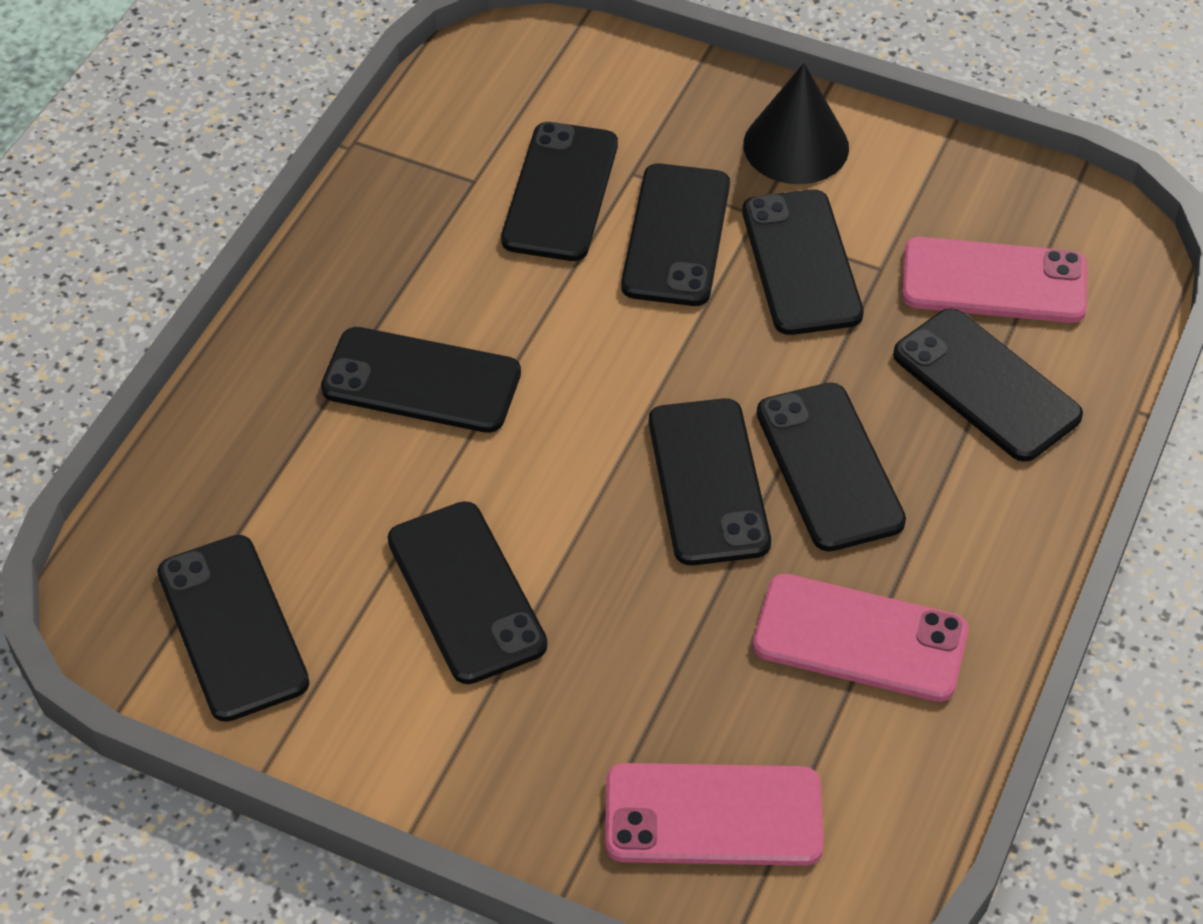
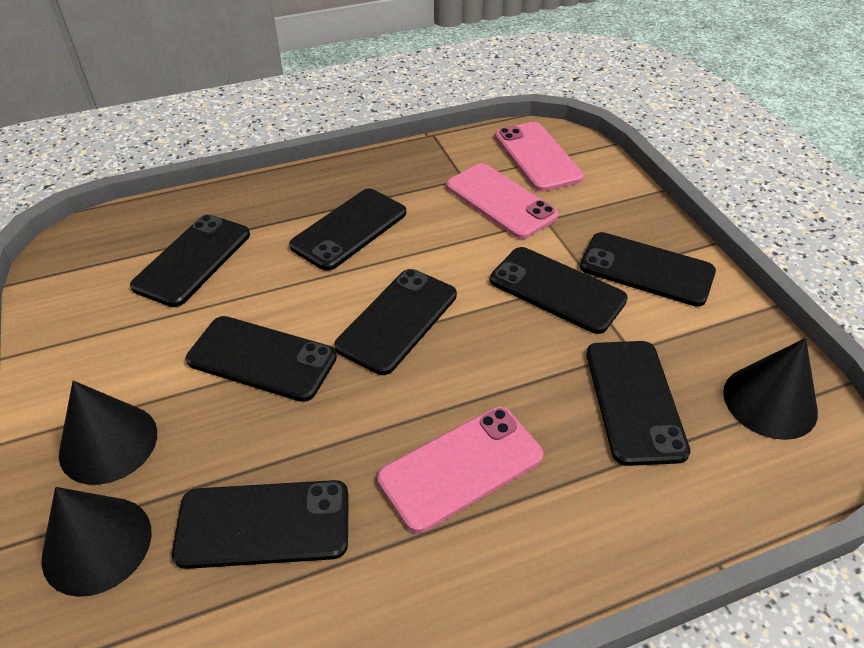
black cone: 1 -> 3
black phone: 9 -> 8

